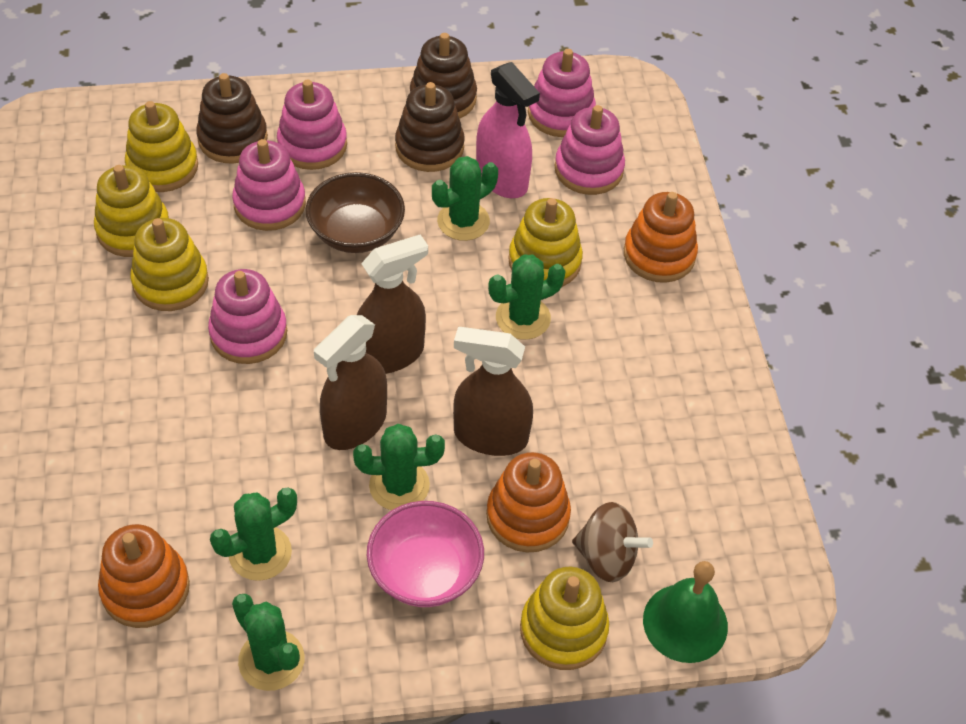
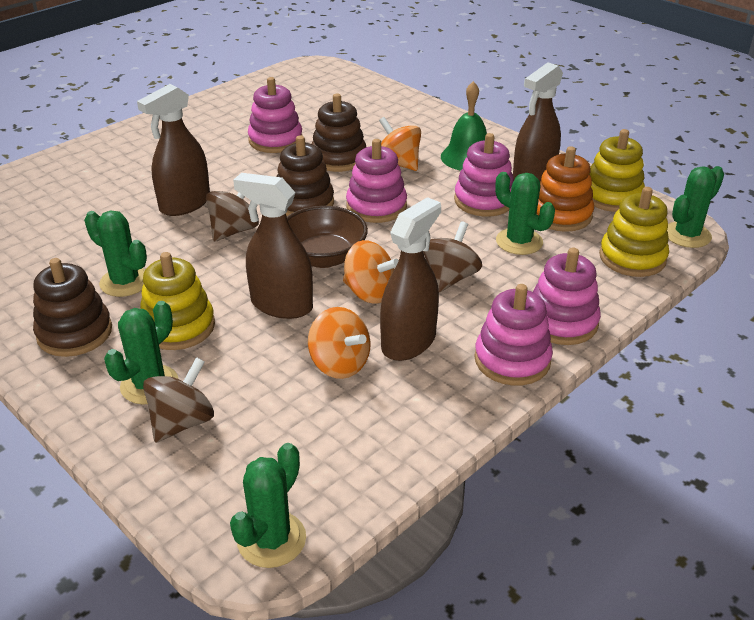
brown spinning top: 1 -> 3
brown spray bottle: 3 -> 4
orange spinning top: 0 -> 3
orange stacking toy: 3 -> 1
pink bowl: 1 -> 0
pink spray bottle: 1 -> 0
yellow stacking toy: 5 -> 3

